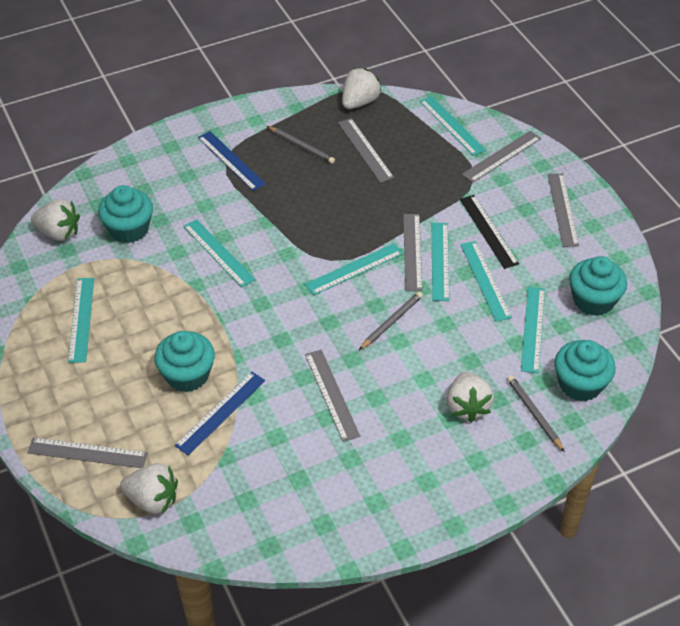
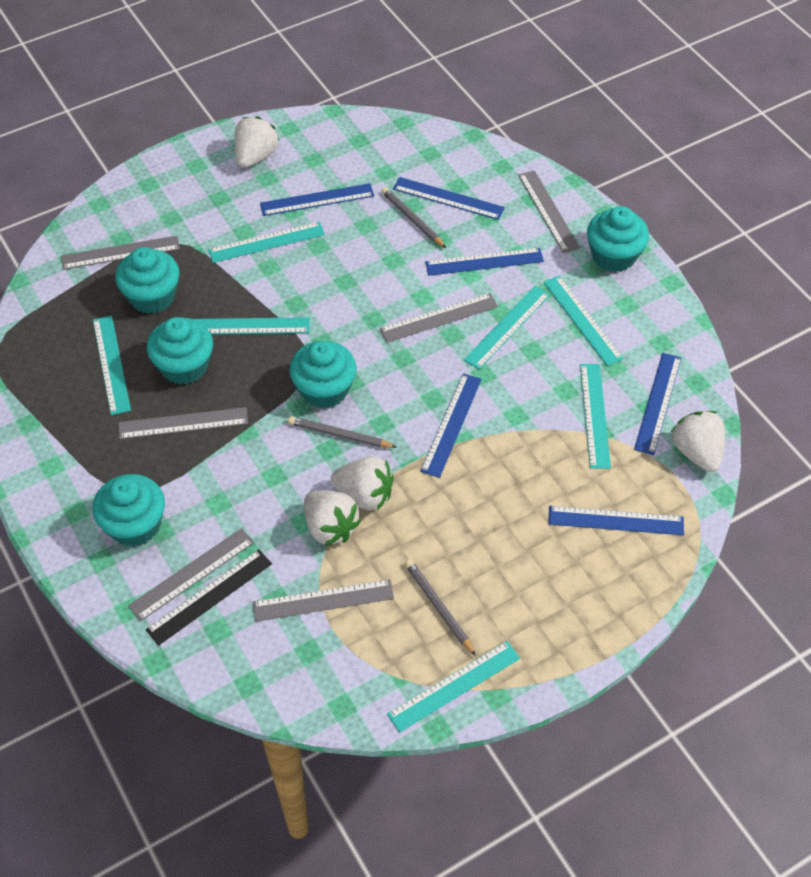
blue ruler: 2 -> 6
turquoise cupcake: 4 -> 5

